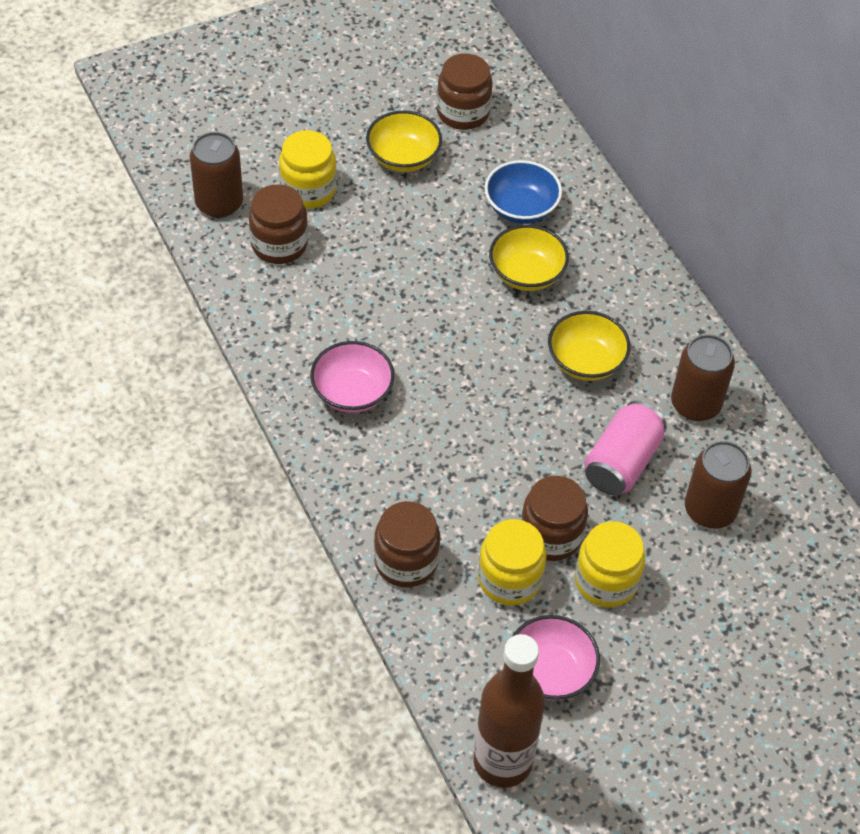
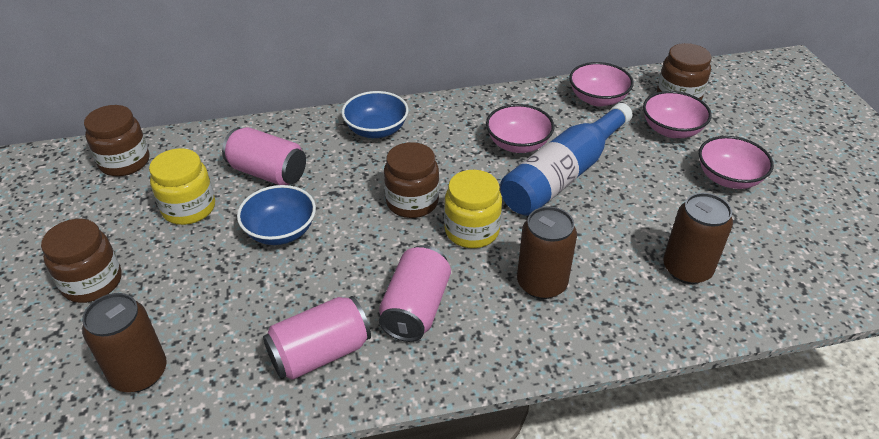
blue bottle: 0 -> 1
blue bowl: 1 -> 2
brown bottle: 1 -> 0
pink bowl: 2 -> 4
pink can: 1 -> 3
yellow bowl: 3 -> 0
yellow jar: 3 -> 2

